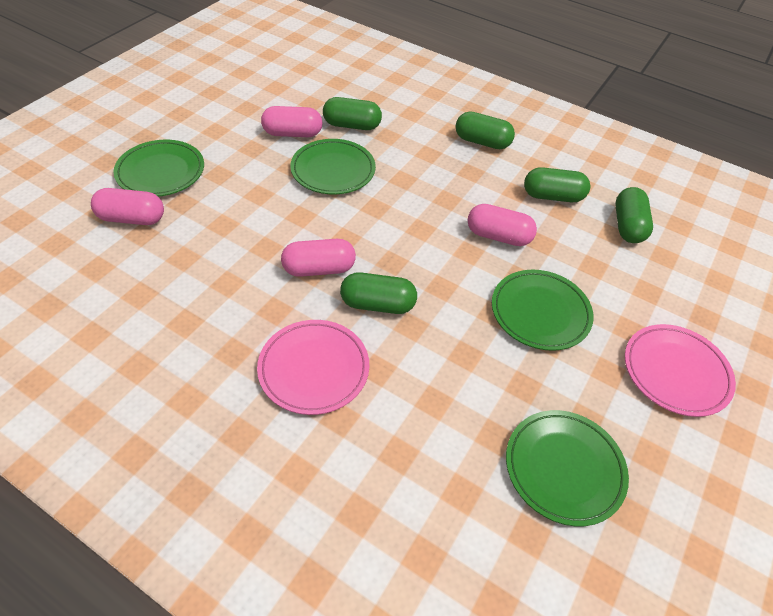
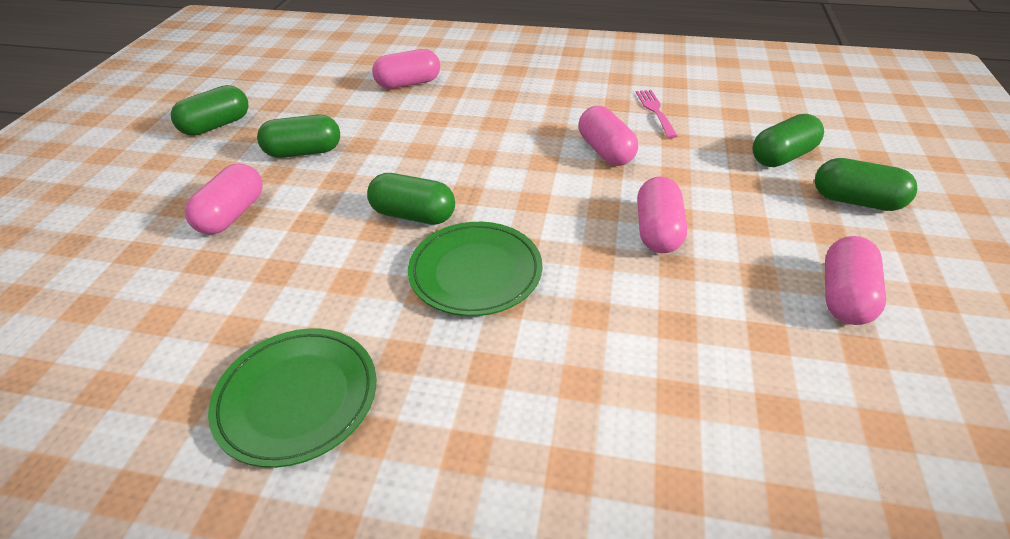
green plate: 4 -> 2
pink capsule: 4 -> 5
pink fork: 0 -> 1
pink plate: 2 -> 0

